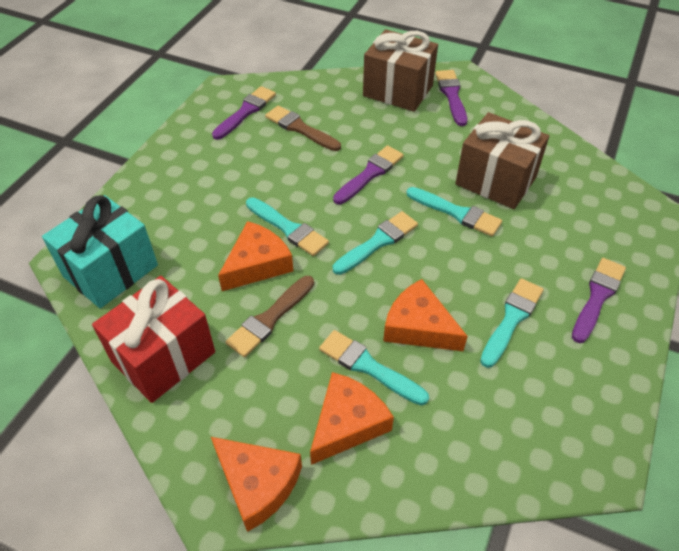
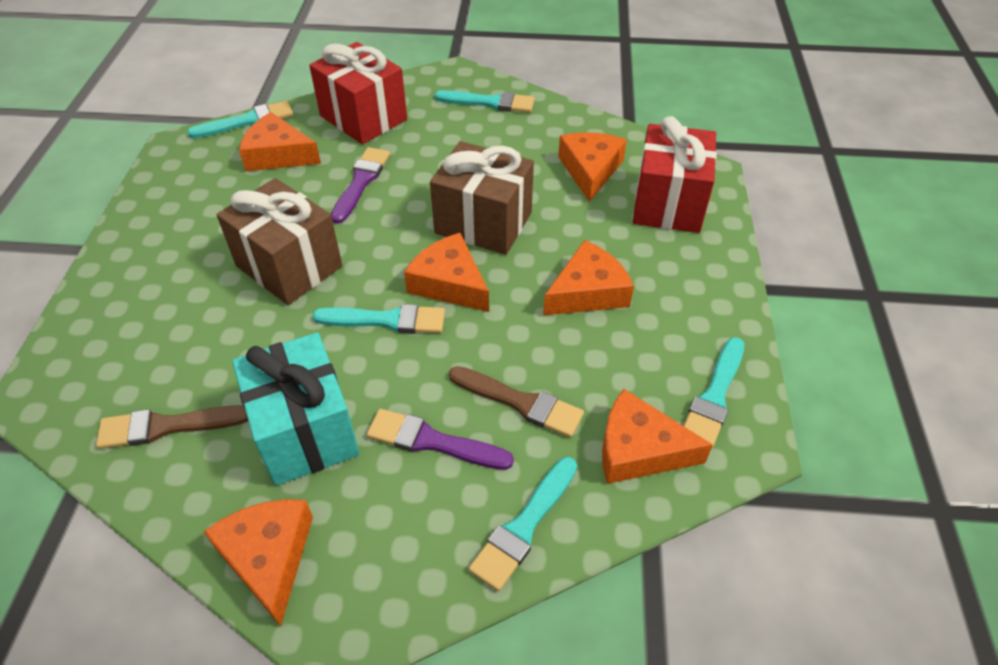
orange cheese: 4 -> 6
purple brush: 4 -> 2
red gift: 1 -> 2

